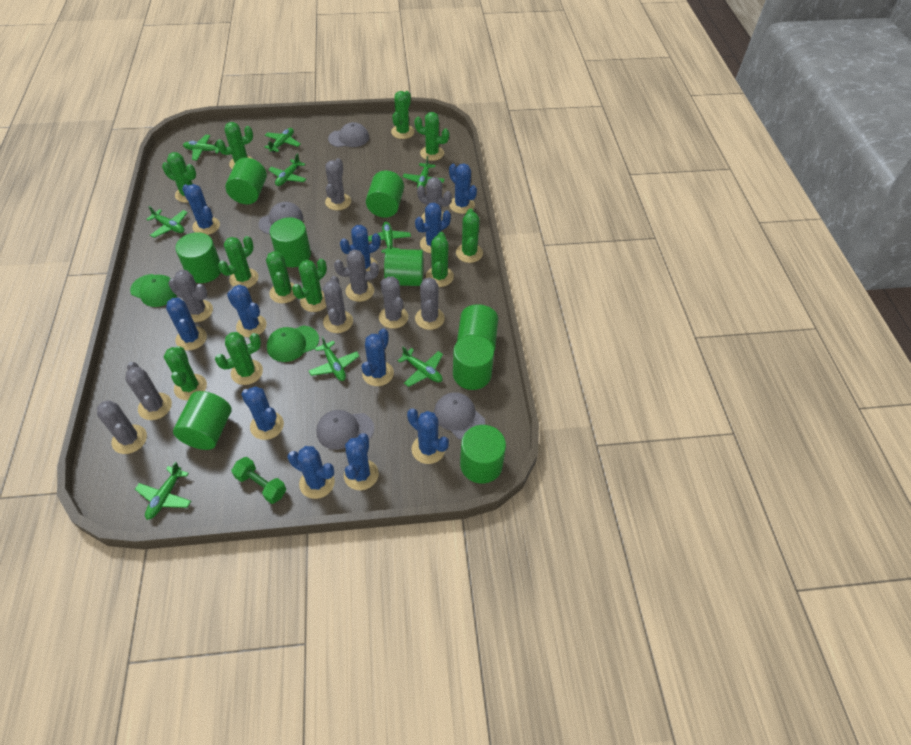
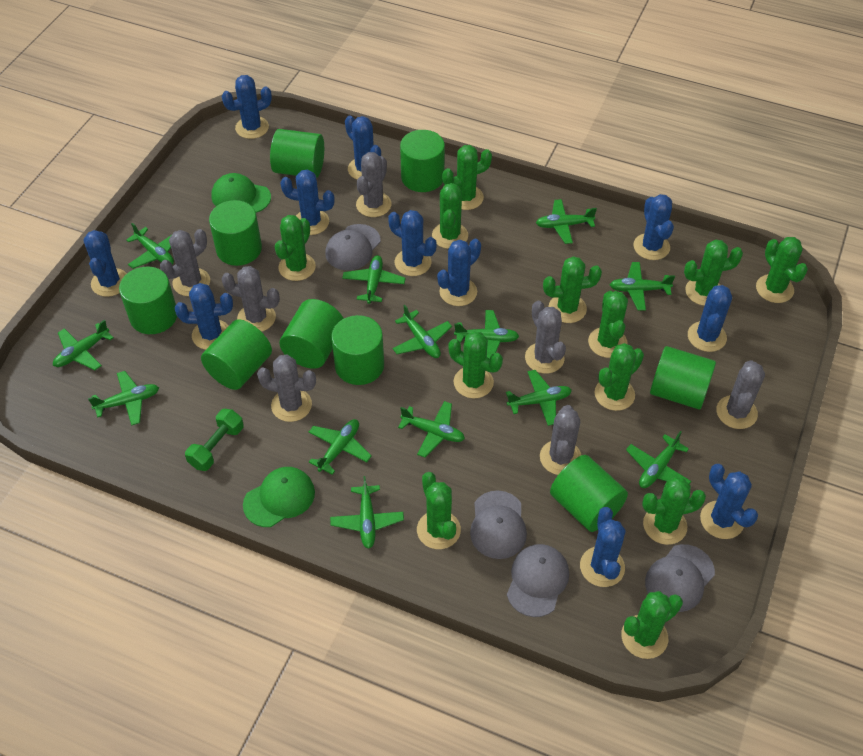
green cactus: 11 -> 12
green plane: 9 -> 13
grey cactus: 9 -> 7

